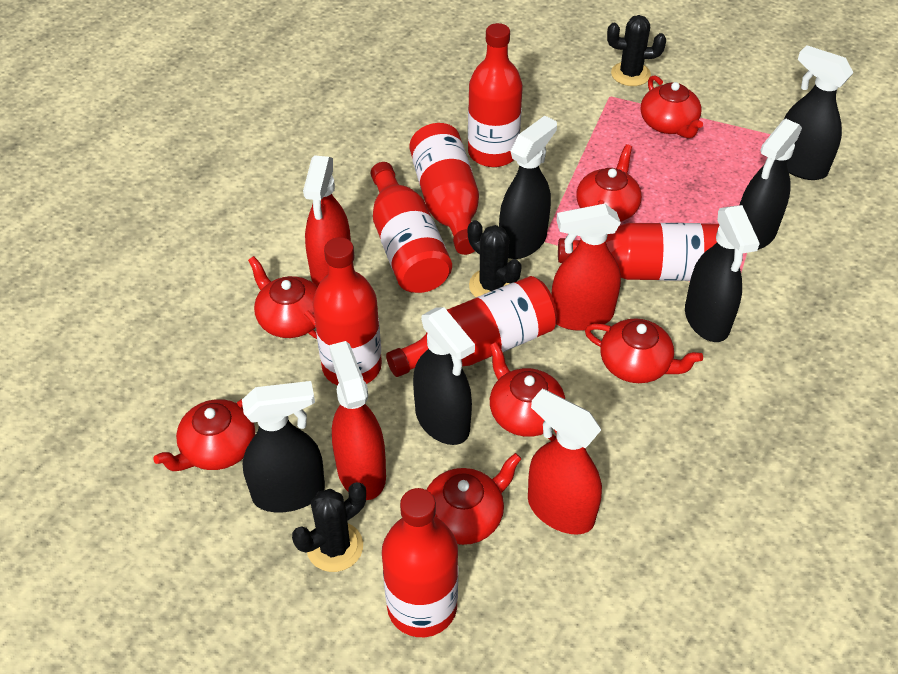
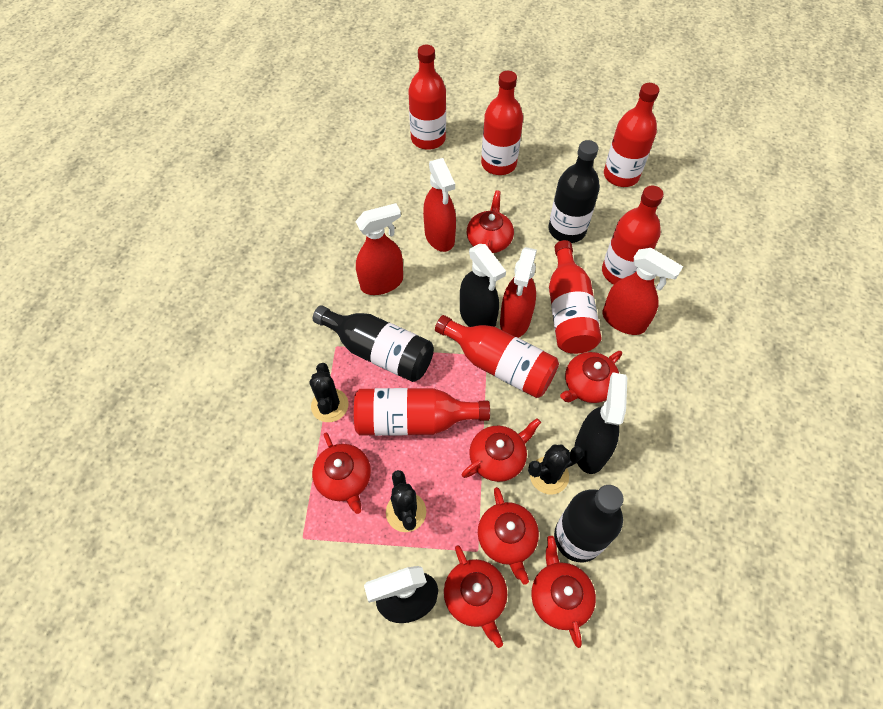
black bottle: 0 -> 3
black spray bottle: 6 -> 3

